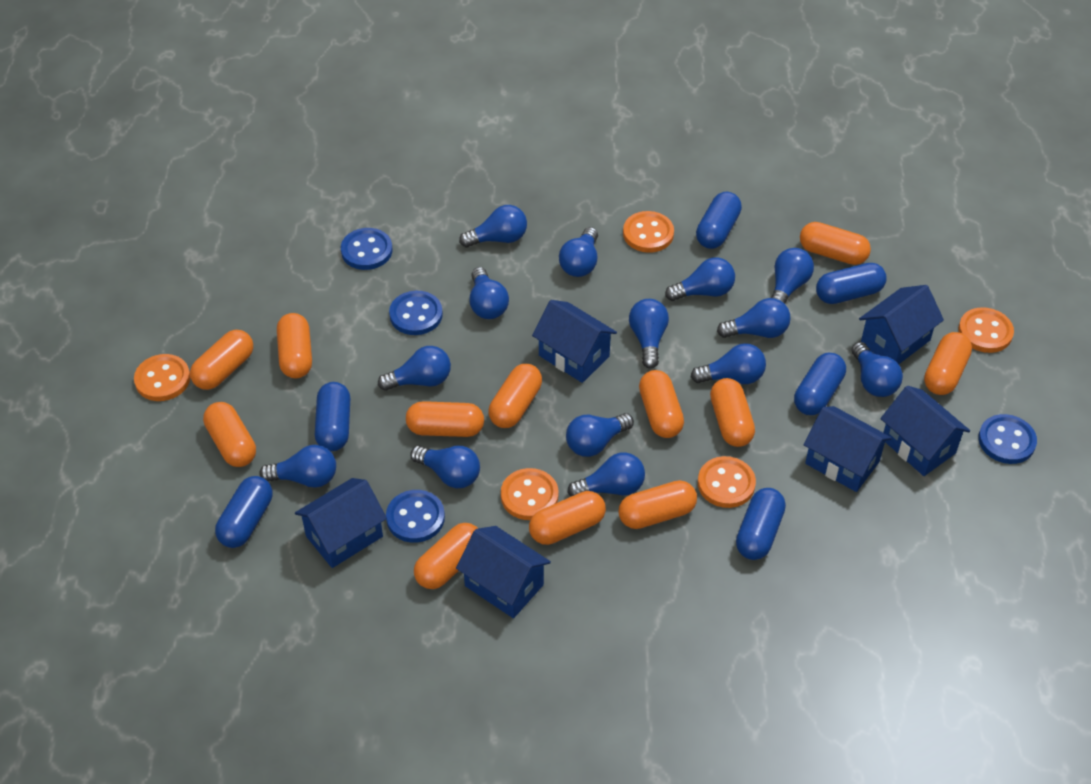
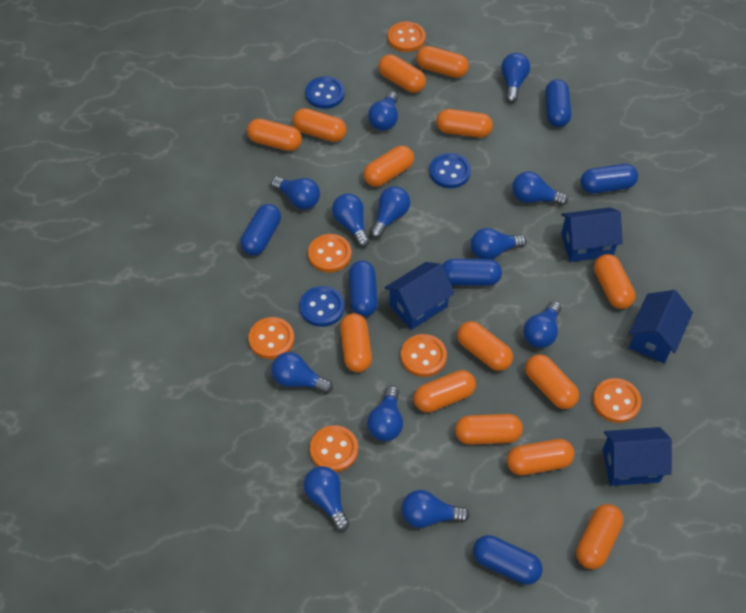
blue button: 4 -> 3
blue house: 6 -> 4
blue light bulb: 14 -> 12
orange button: 5 -> 6
orange capsule: 12 -> 14

